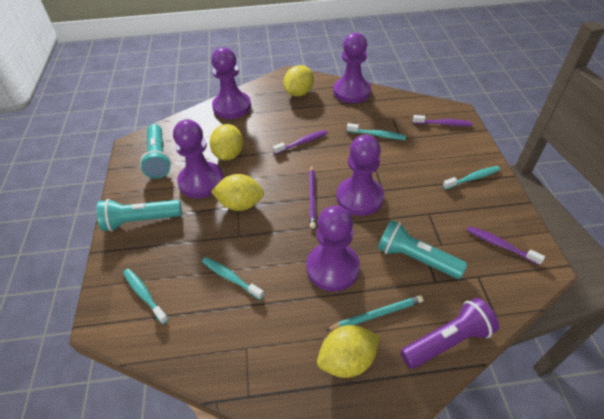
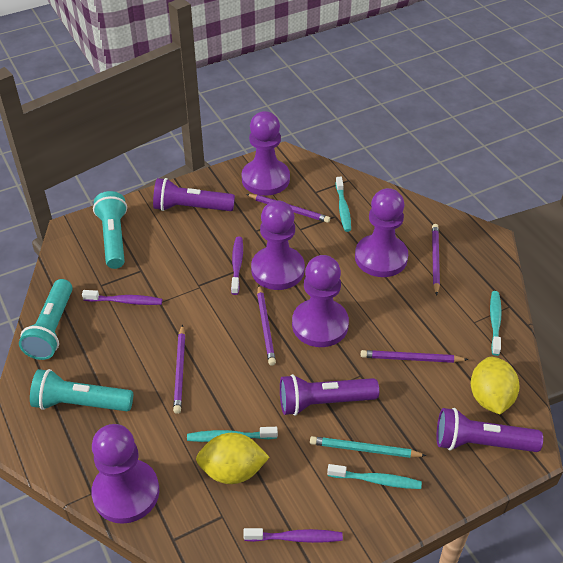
purple flashlight: 1 -> 3
purple pencil: 1 -> 5
yellow lemon: 4 -> 2

